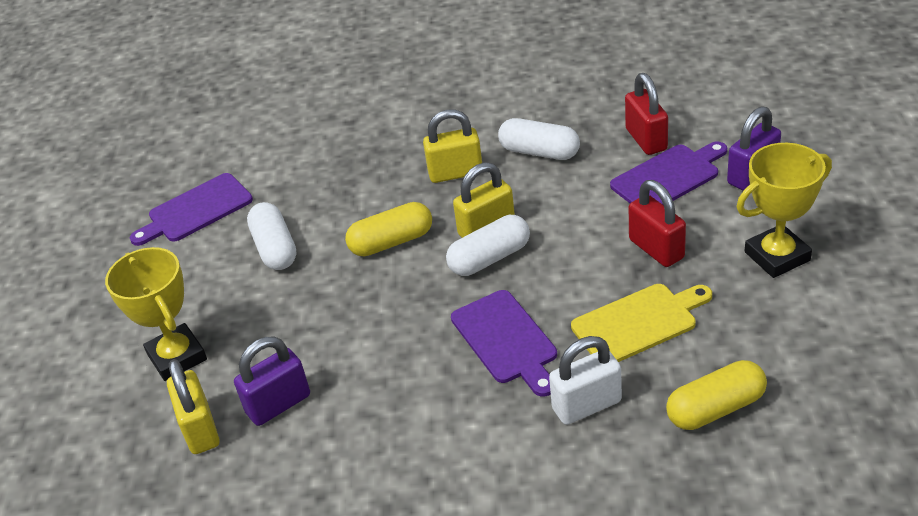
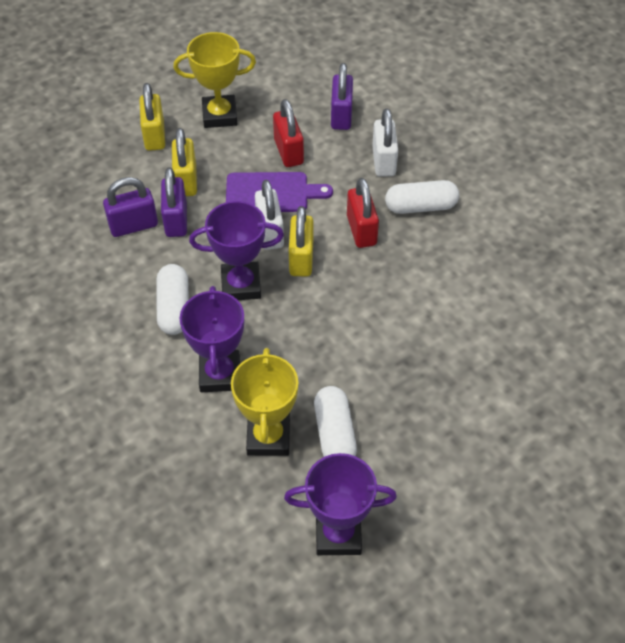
purple cutting board: 3 -> 1
purple padlock: 2 -> 3
purple trophy: 0 -> 3
white padlock: 1 -> 2
yellow capsule: 2 -> 0
yellow cutting board: 1 -> 0

